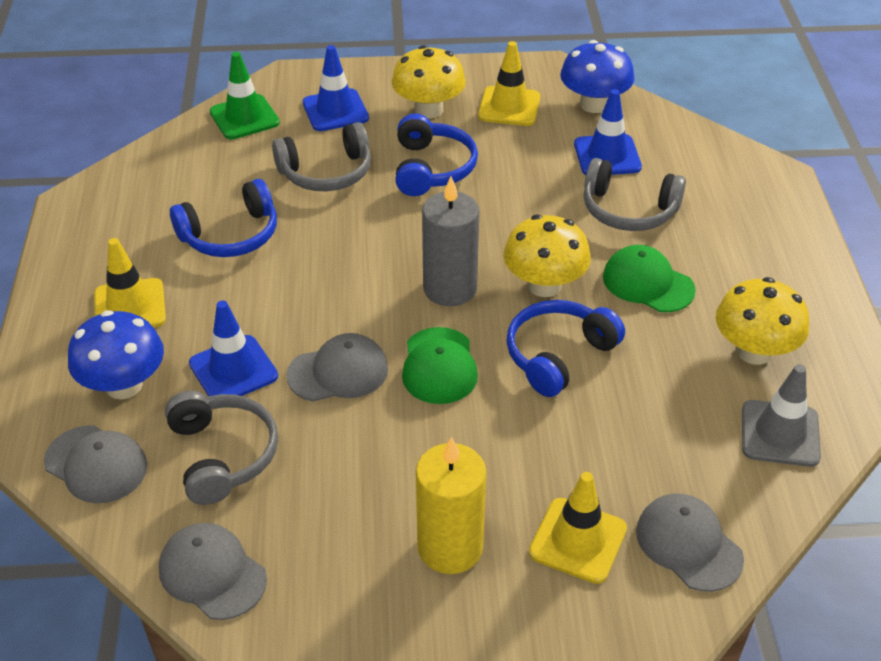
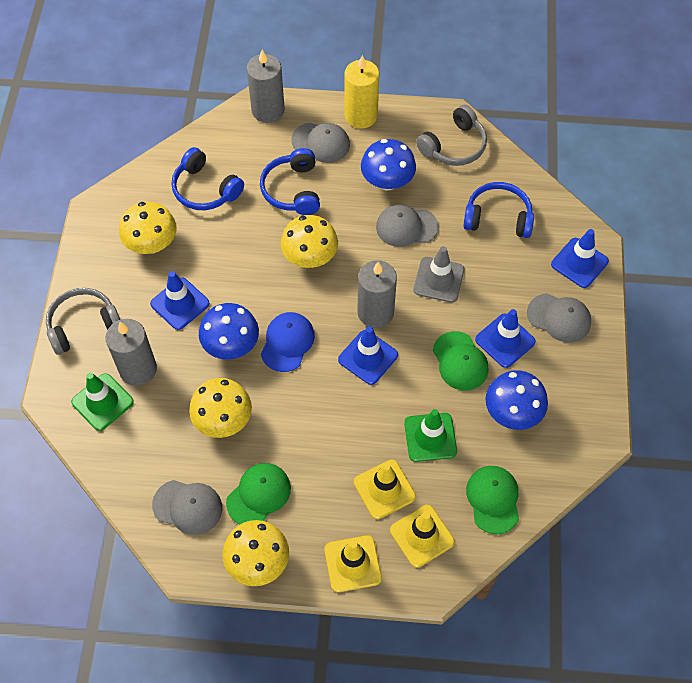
blue cap: 0 -> 1
blue mushroom: 2 -> 3
blue traffic cone: 3 -> 4
green cap: 2 -> 3
green traffic cone: 1 -> 2
grey candle: 1 -> 3
grey headphones: 3 -> 2
yellow mushroom: 3 -> 4

